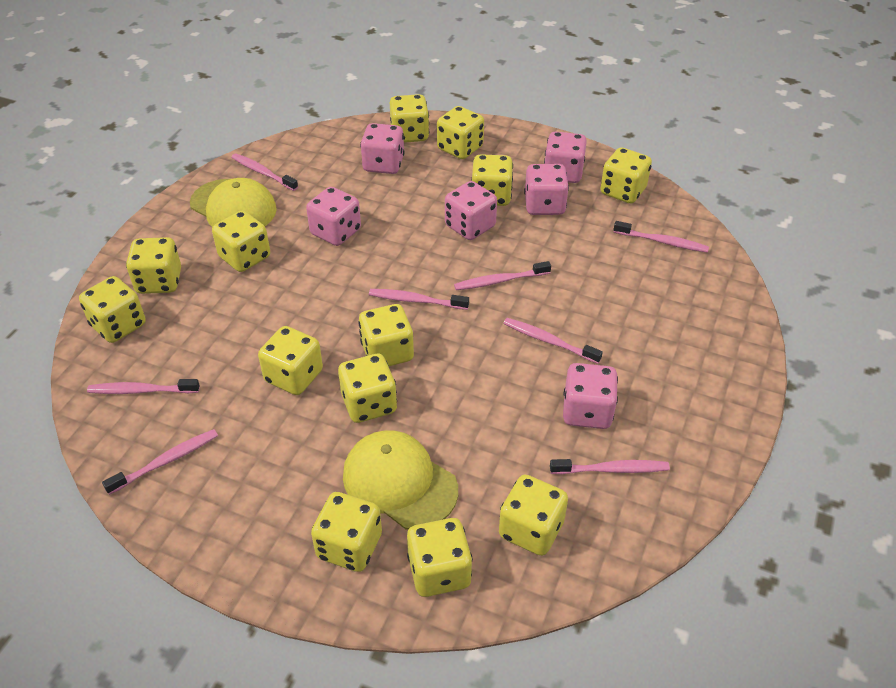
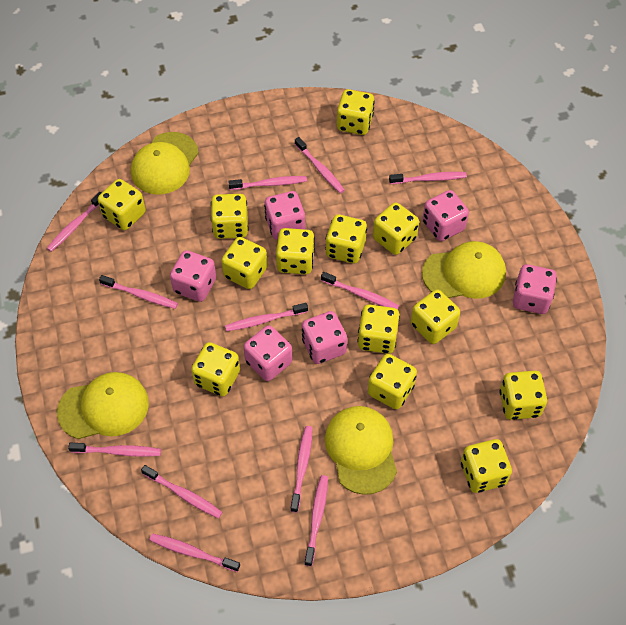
pink toothbrush: 8 -> 12
yellow cap: 2 -> 4

